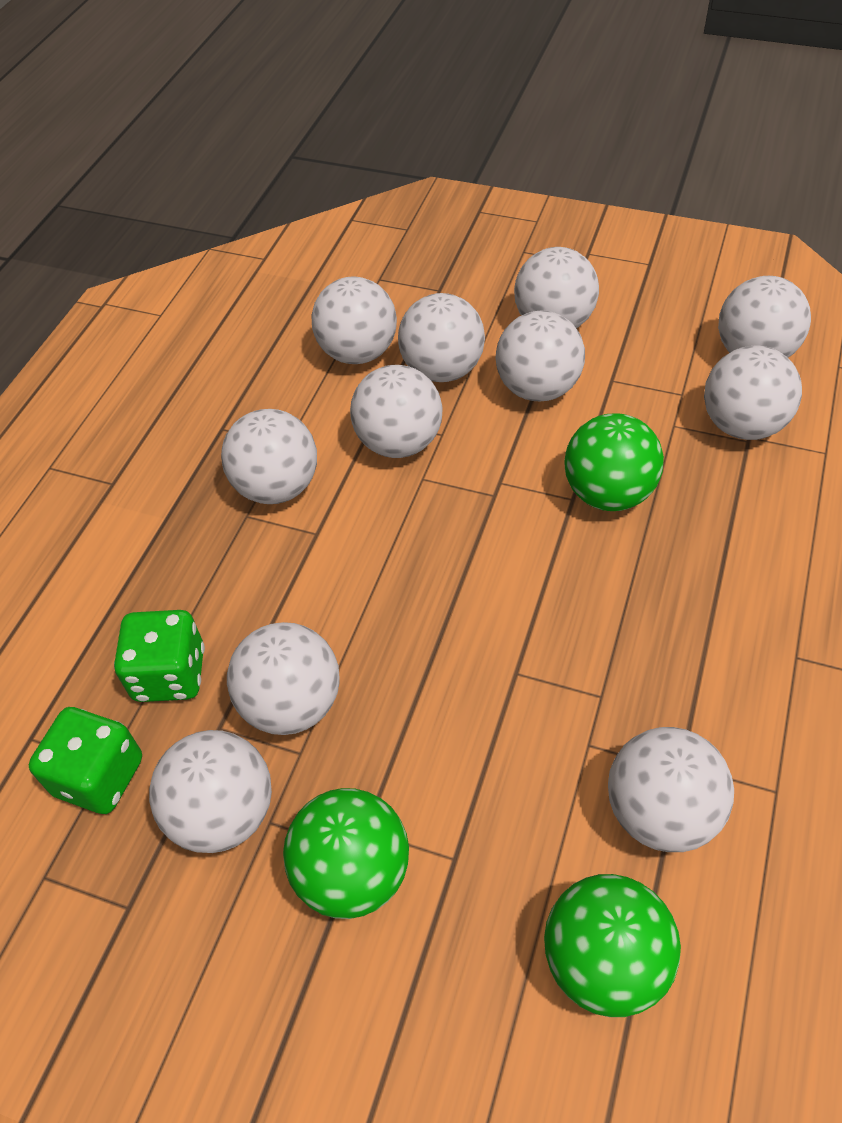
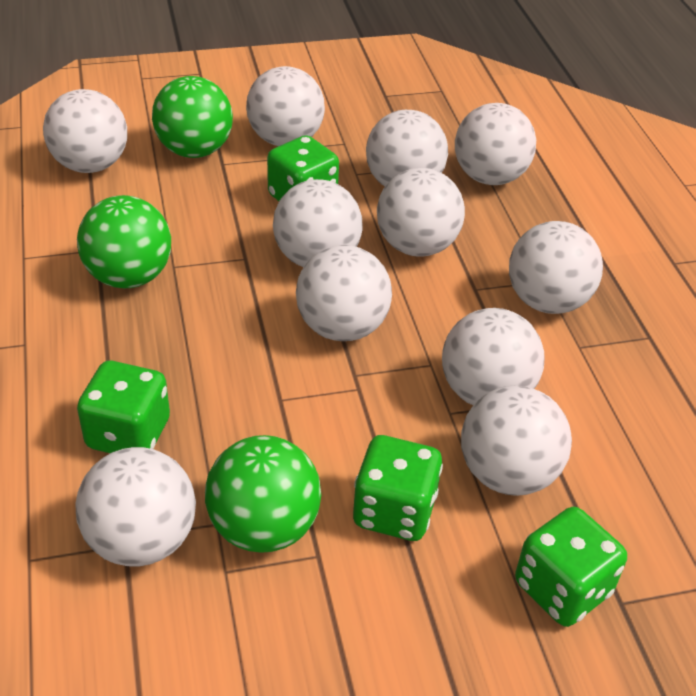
green dice: 2 -> 4

